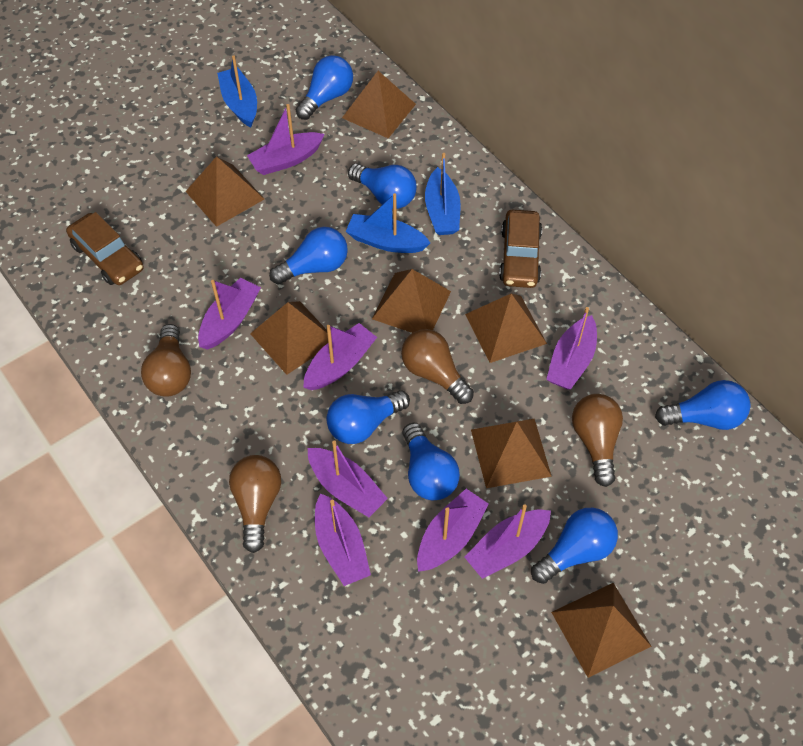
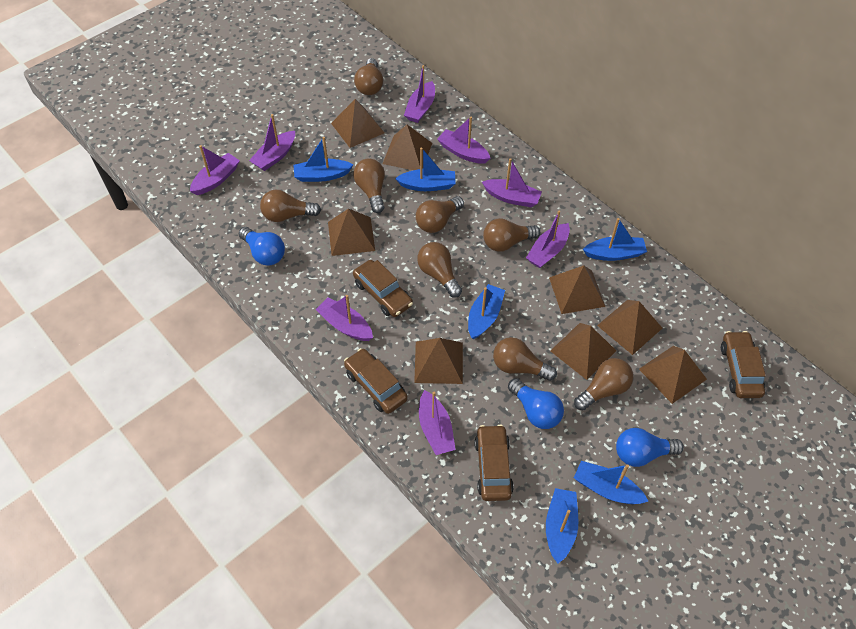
blue boat: 3 -> 6
blue light bulb: 7 -> 3
brown car: 2 -> 4
brown light bulb: 4 -> 8
brown pyramid: 7 -> 8

